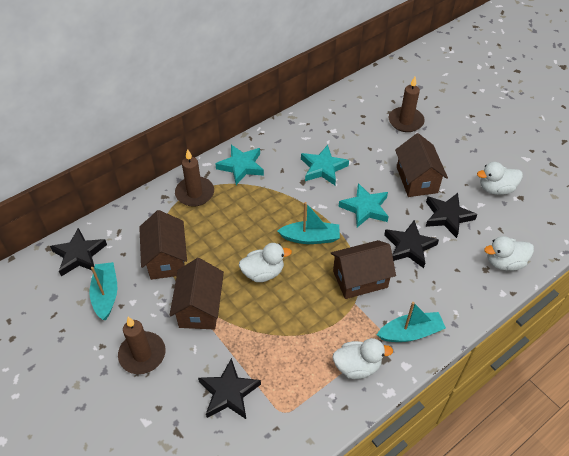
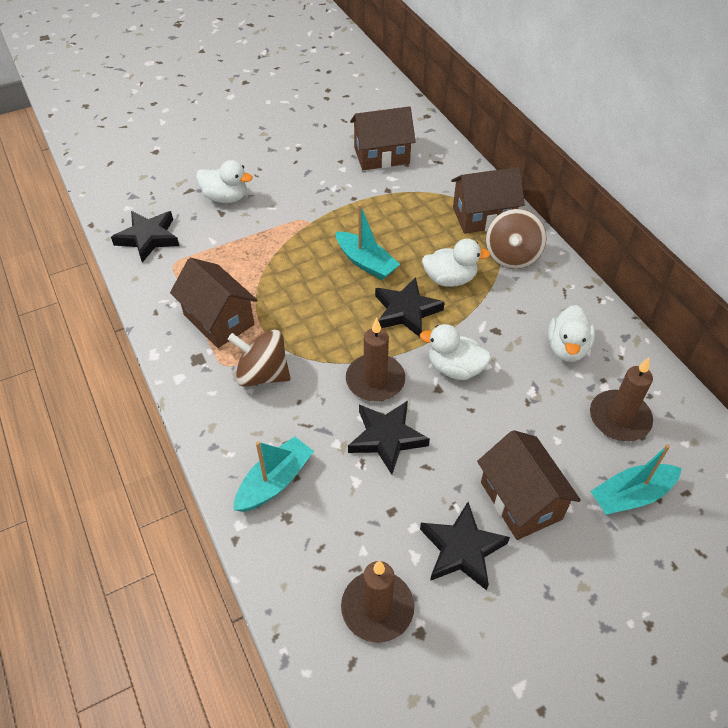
brown spinning top: 0 -> 2
turquoise star: 3 -> 0

